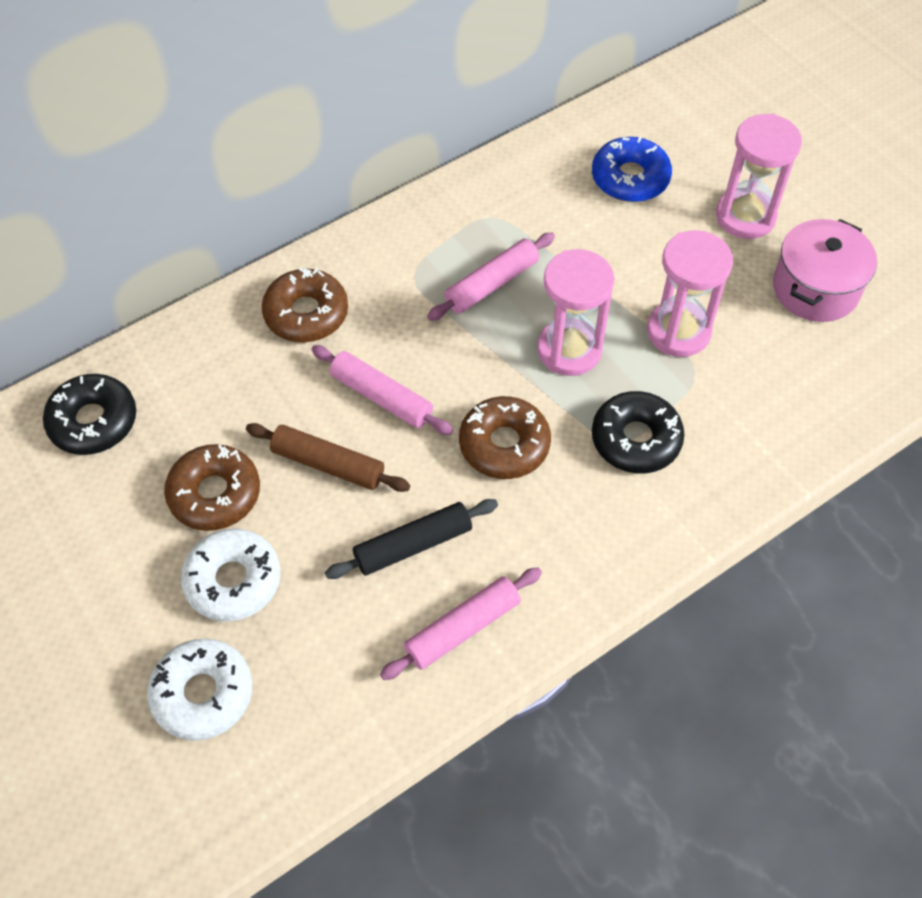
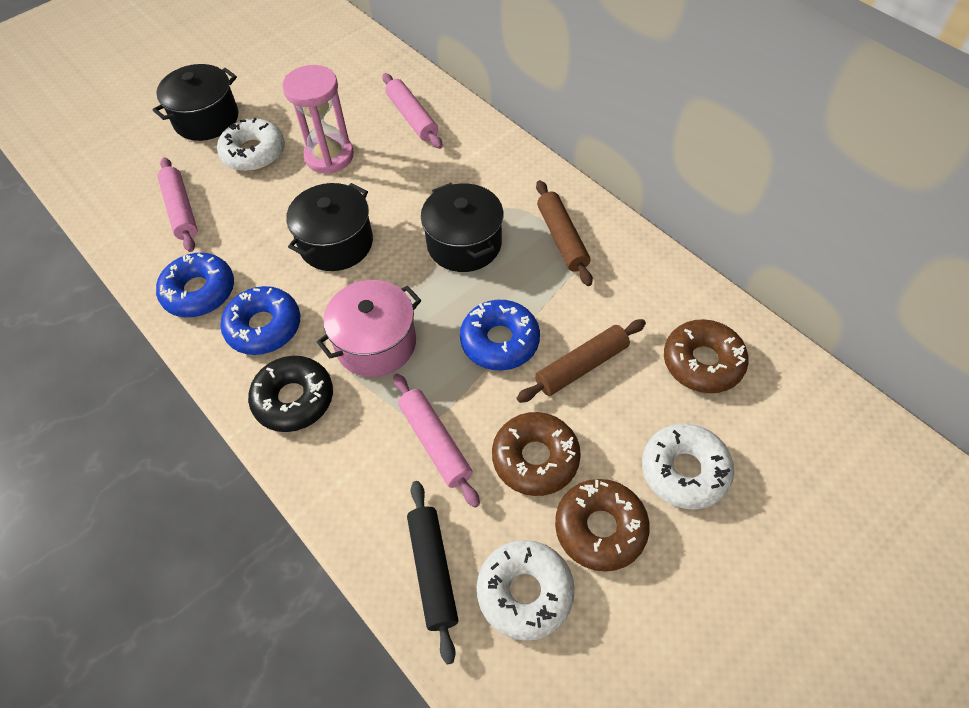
black donut: 2 -> 1
black pot: 0 -> 3
blue donut: 1 -> 3
brown rolling pin: 1 -> 2
pink hourglass: 3 -> 1
white donut: 2 -> 3

